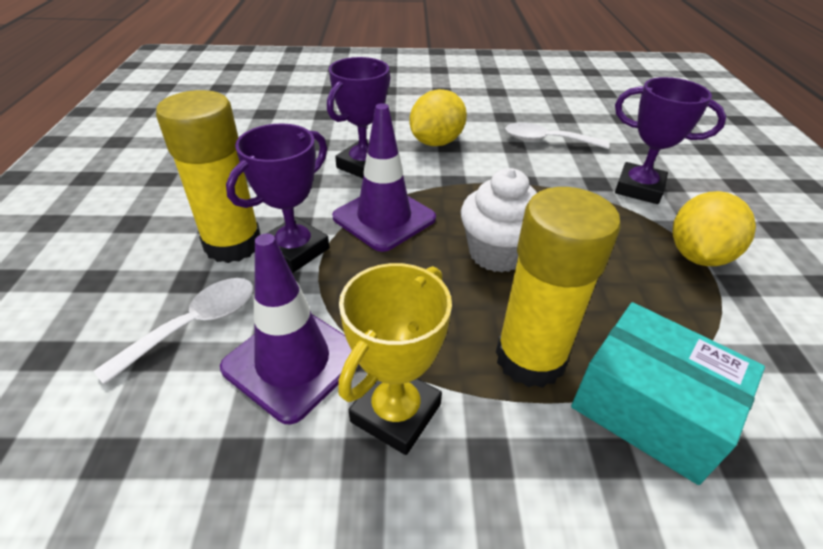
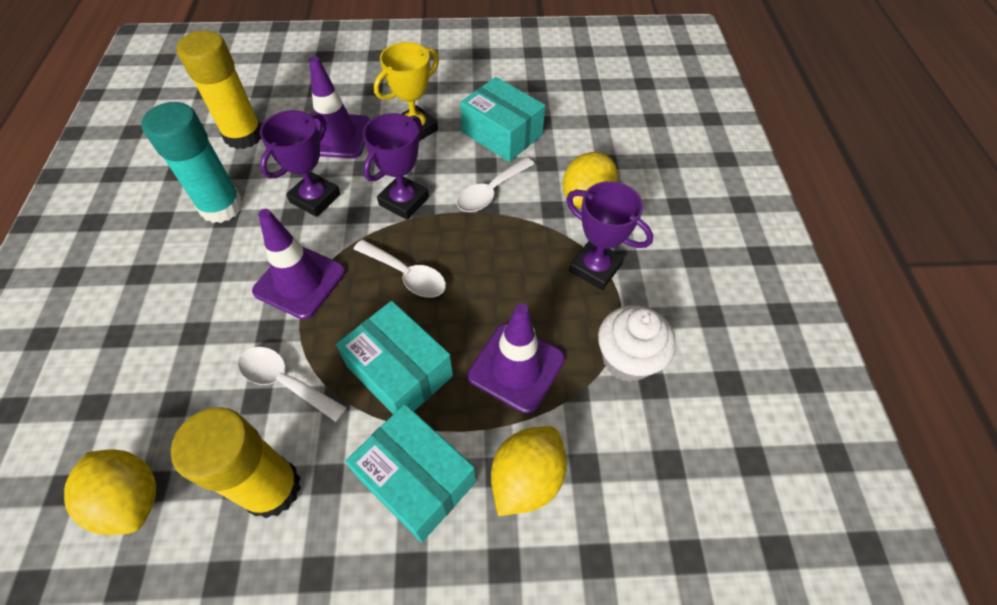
purple traffic cone: 2 -> 3
turquoise box: 1 -> 3
turquoise glue stick: 0 -> 1
white spoon: 2 -> 3
yellow lemon: 2 -> 3

